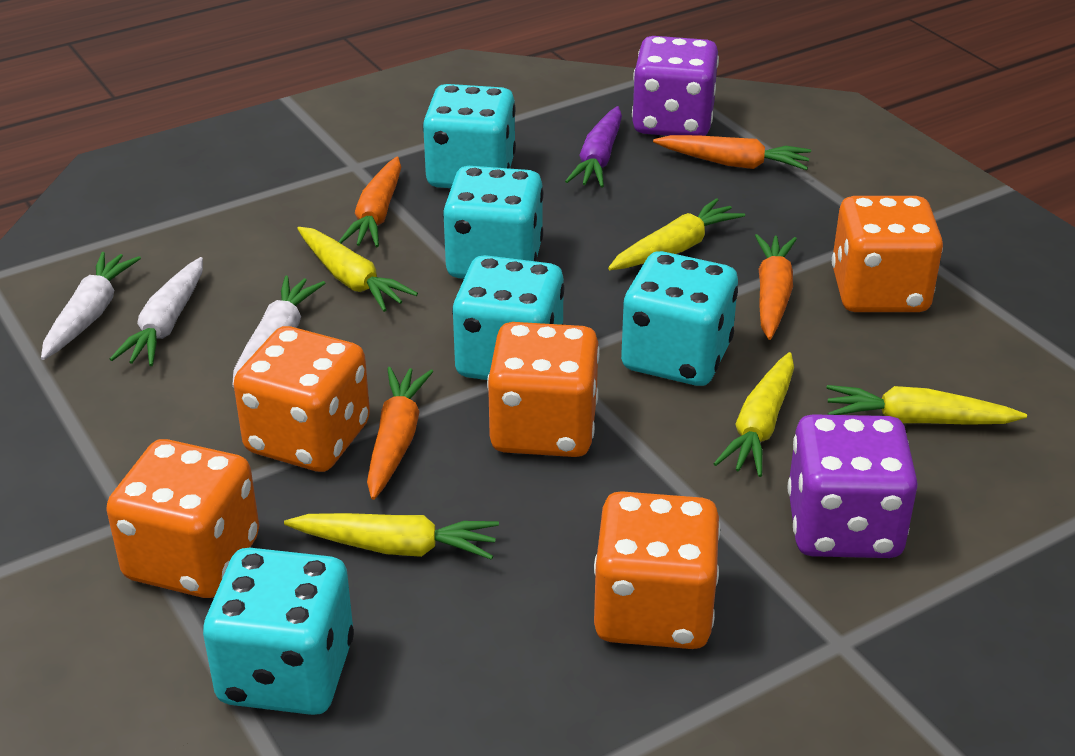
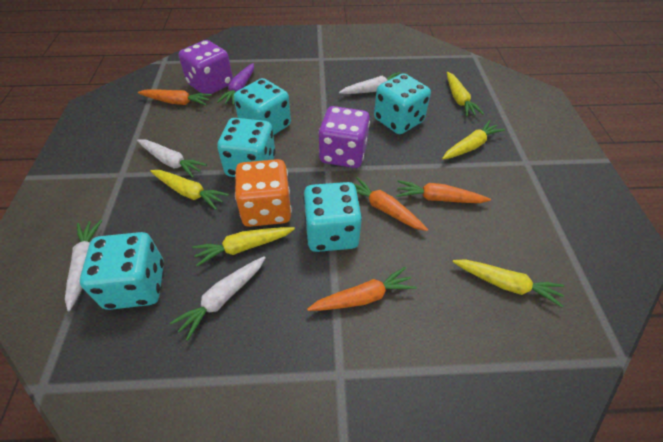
orange dice: 5 -> 1
white carrot: 3 -> 4

